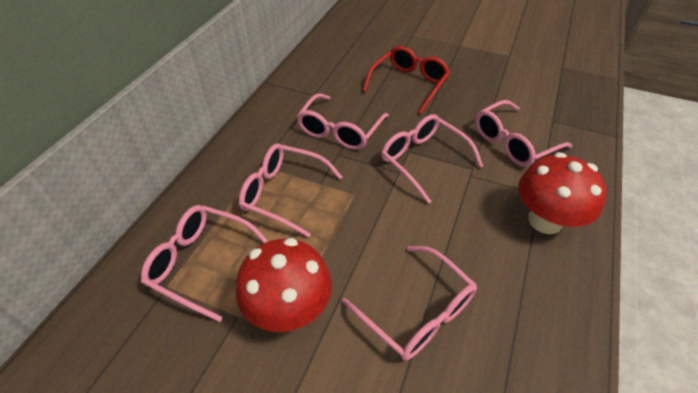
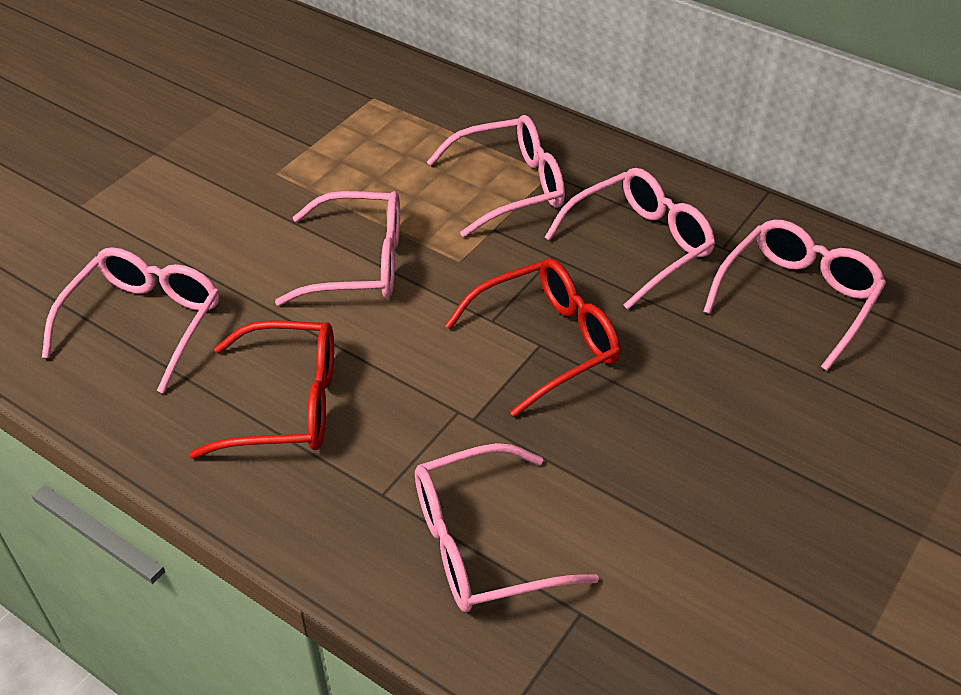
red glasses: 1 -> 2
red mushroom: 2 -> 0

